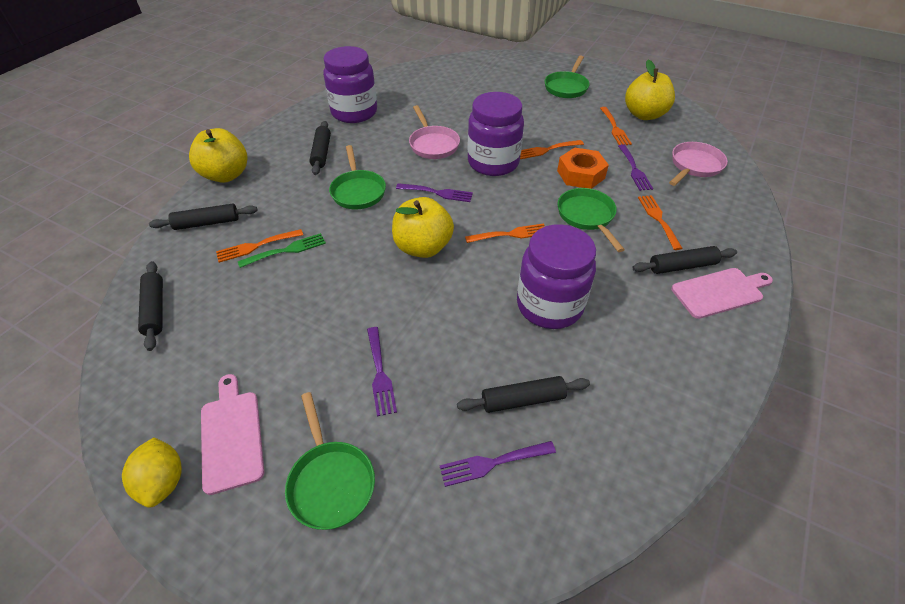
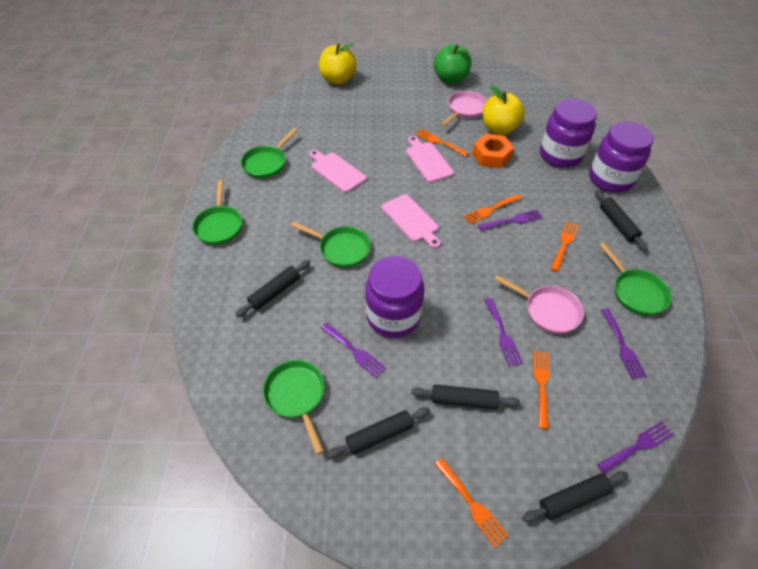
green apple: 0 -> 1
green fork: 1 -> 0
green pan: 4 -> 5
pink cutting board: 2 -> 3
purple fork: 4 -> 5
yellow apple: 3 -> 2
yellow lemon: 1 -> 0

